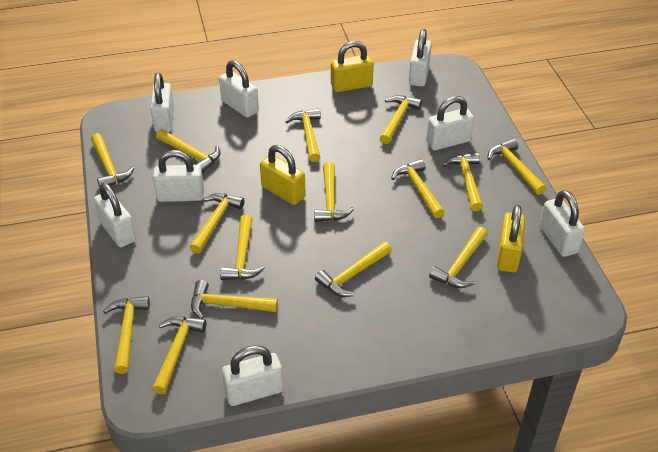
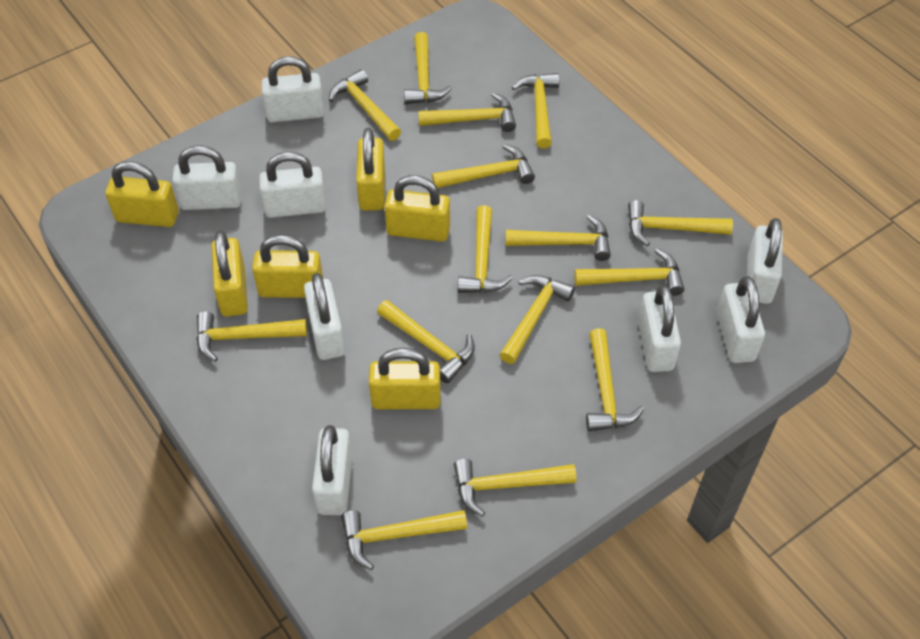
yellow padlock: 3 -> 6

